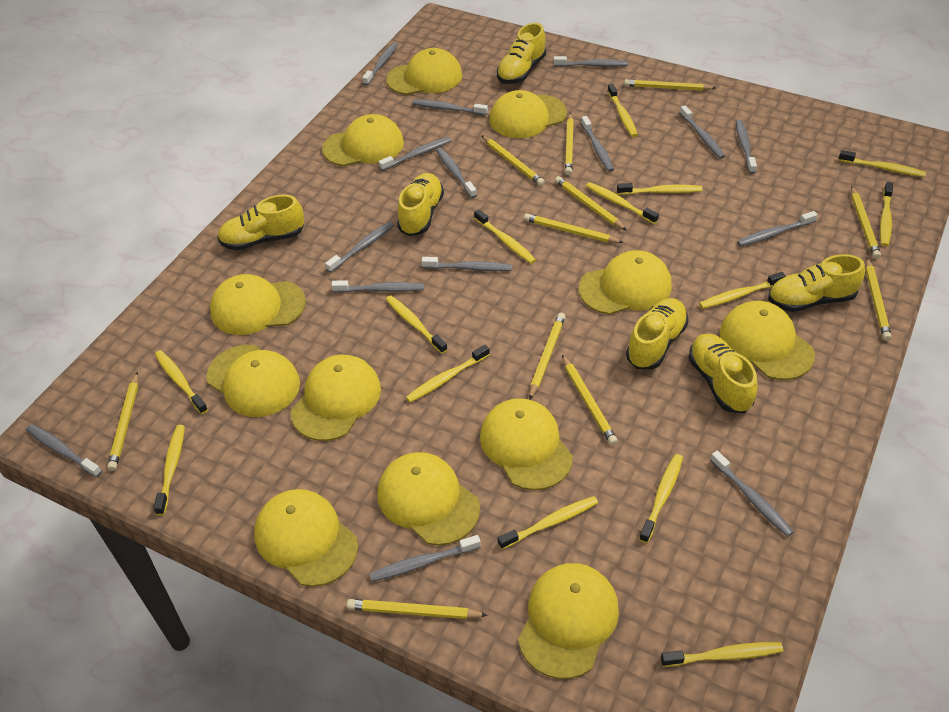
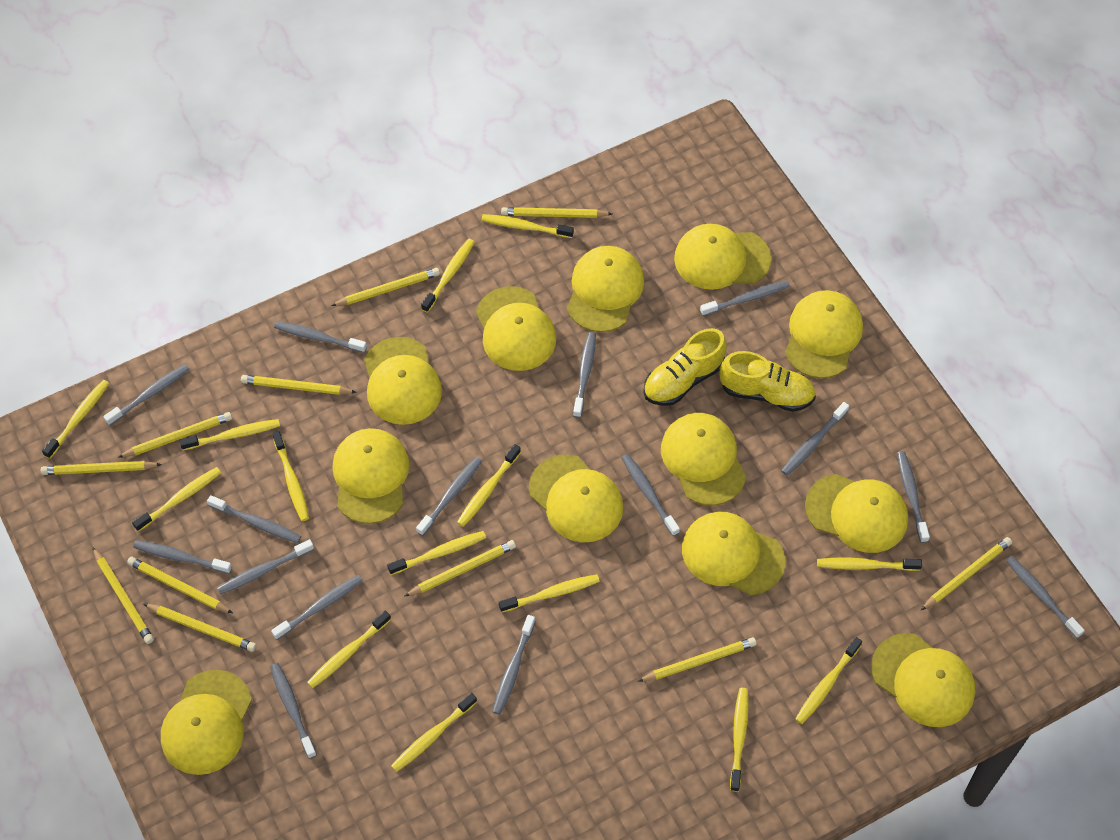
yellow shoe: 6 -> 2

